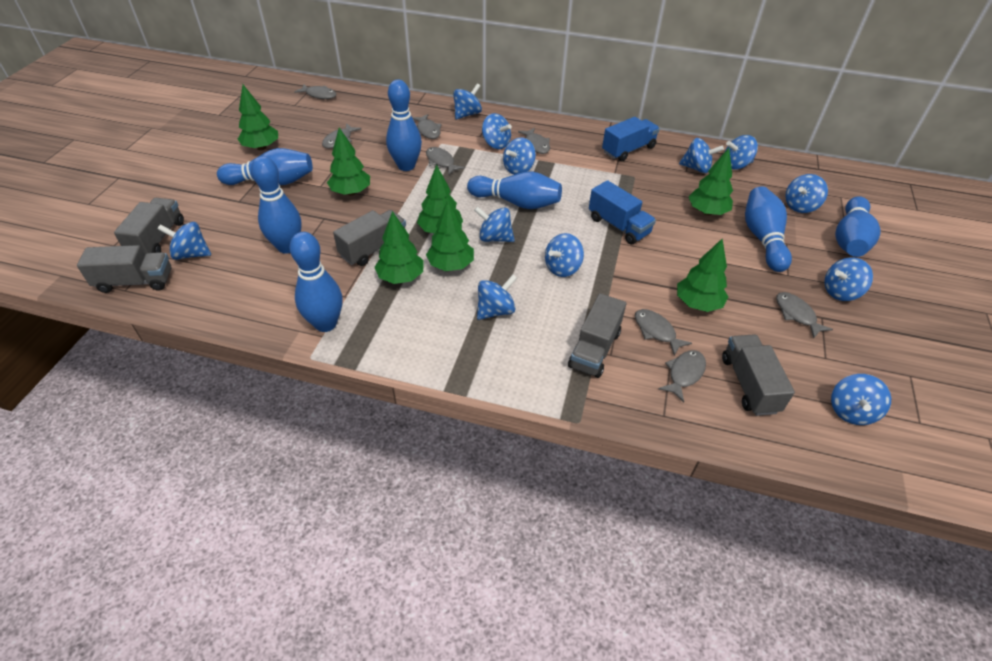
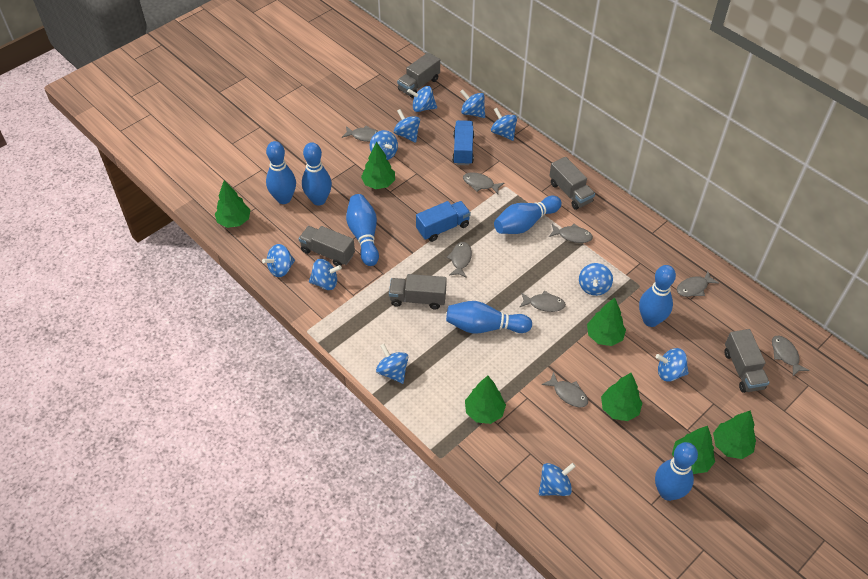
blue spinning top: 12 -> 11

